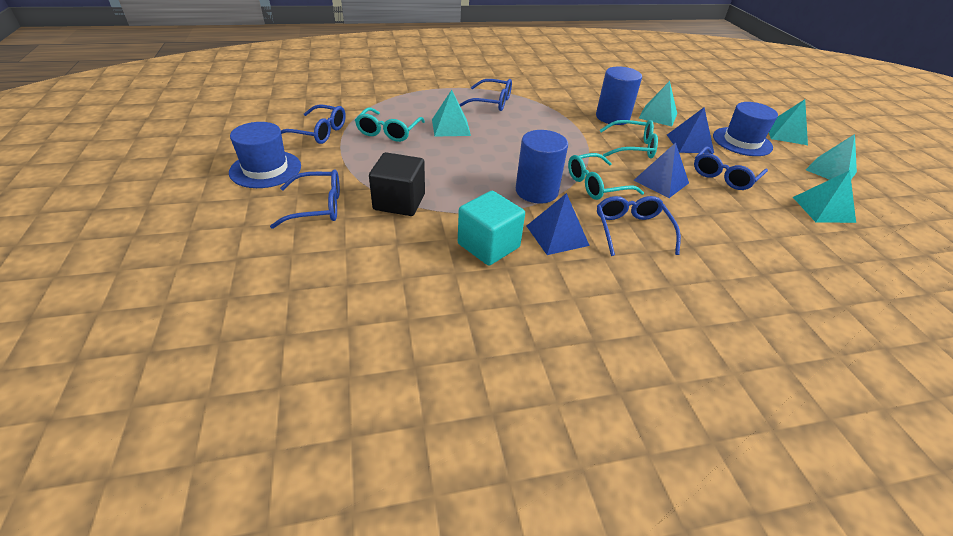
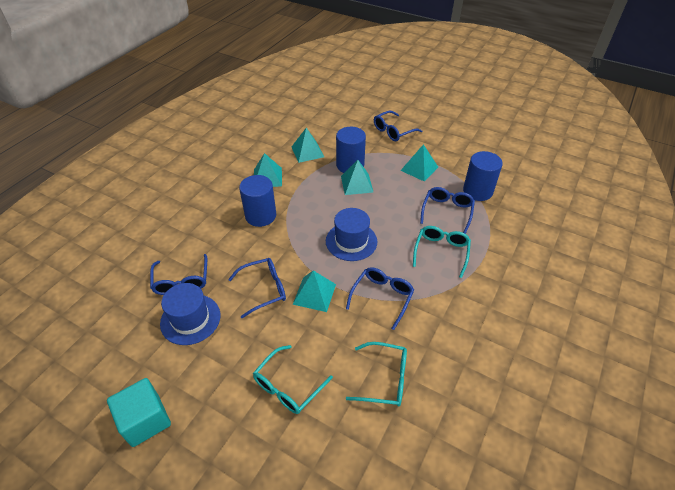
black cube: 1 -> 0
blue cylinder: 2 -> 3
blue pyramid: 3 -> 0

